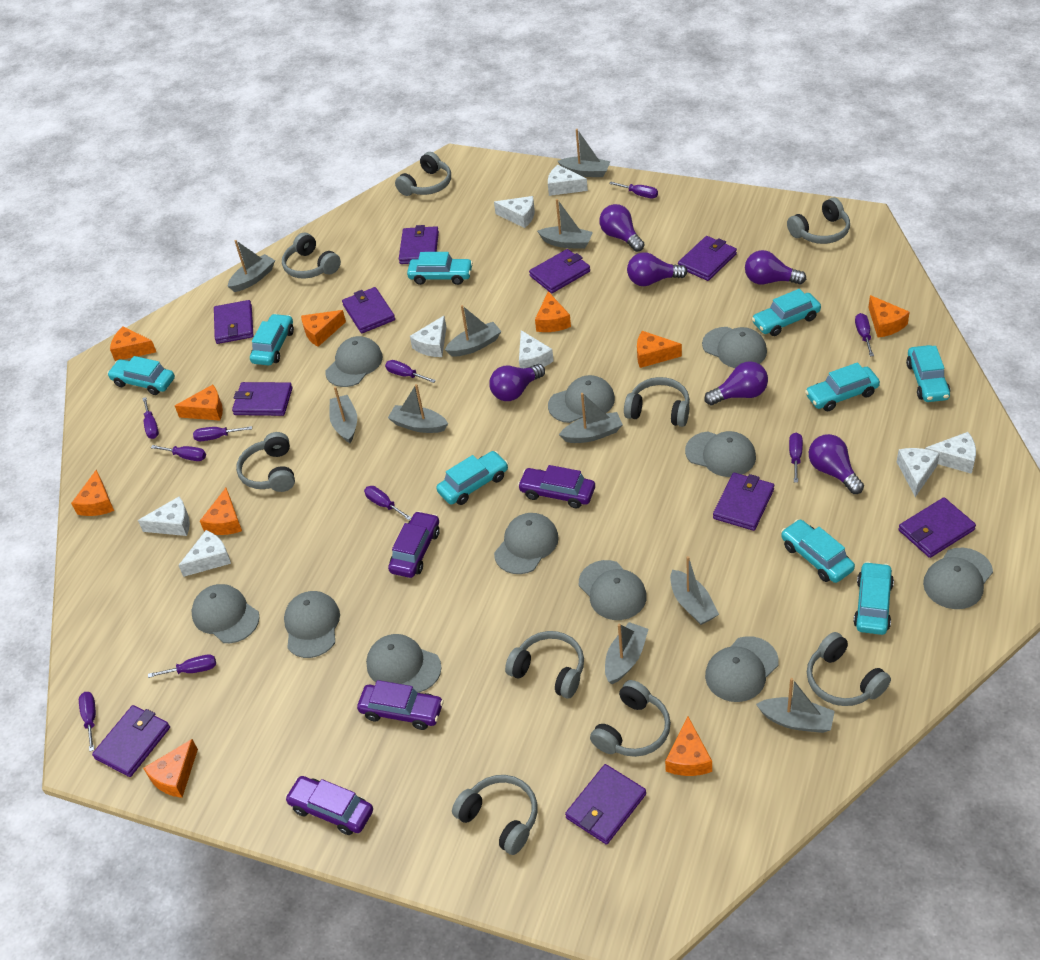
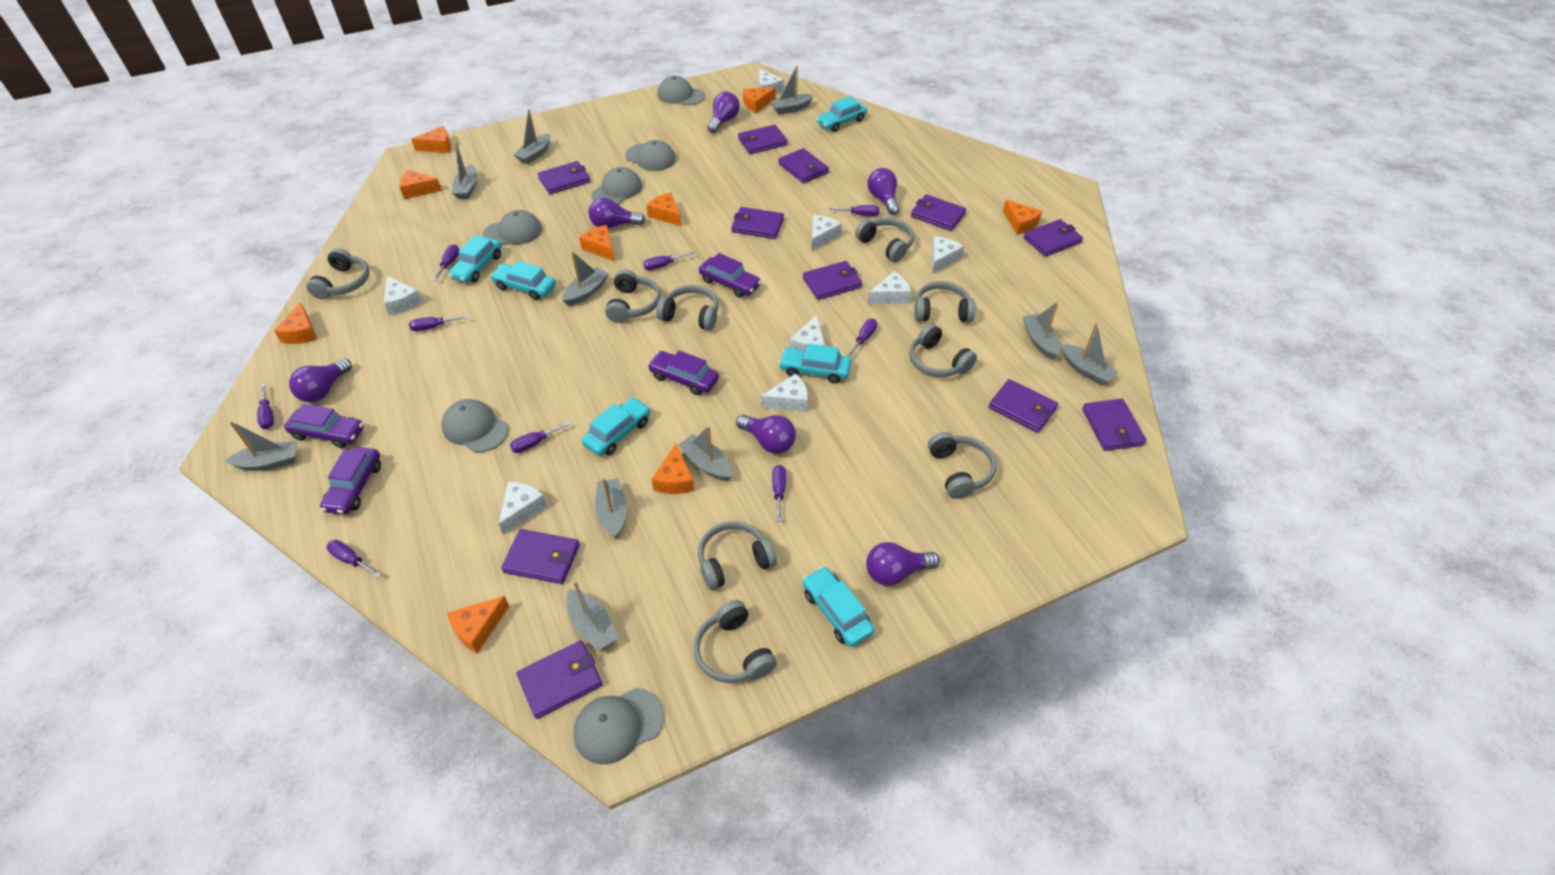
grey cap: 11 -> 6
orange cheese: 10 -> 9
purple screwdriver: 10 -> 9
purple wallet: 10 -> 11
turquoise car: 9 -> 6

